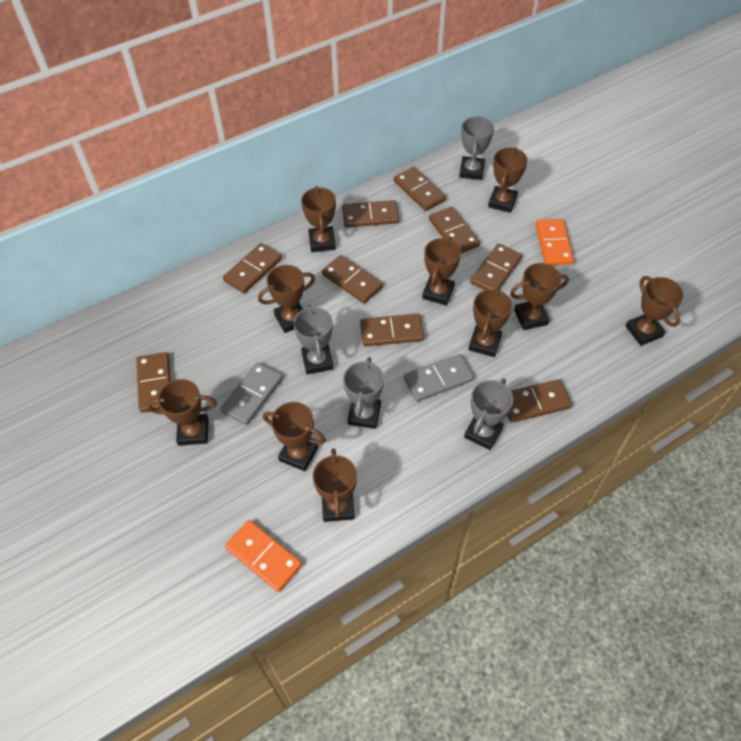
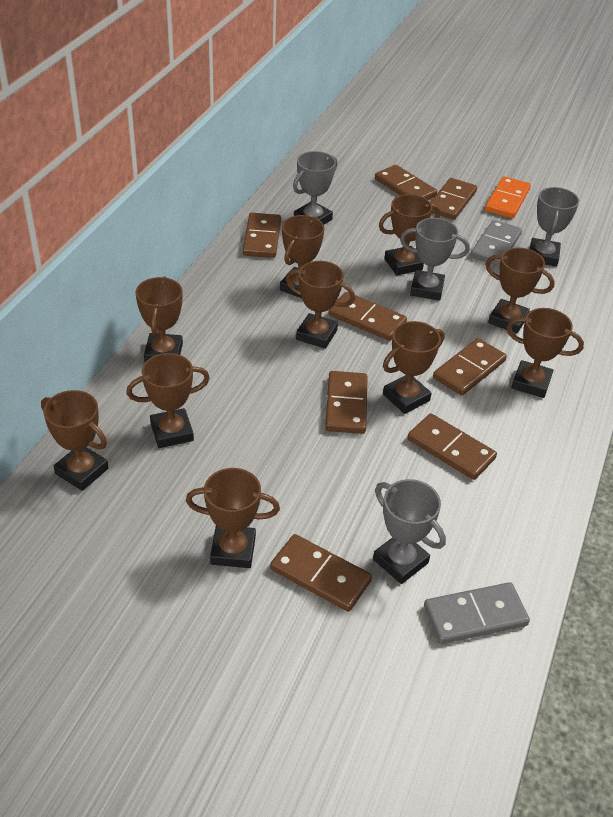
brown domino: 9 -> 8
orange domino: 2 -> 1

